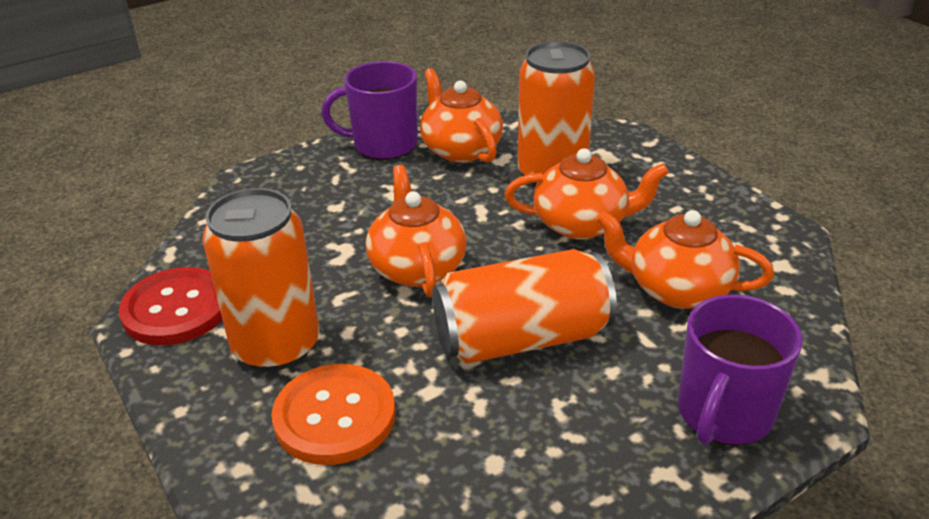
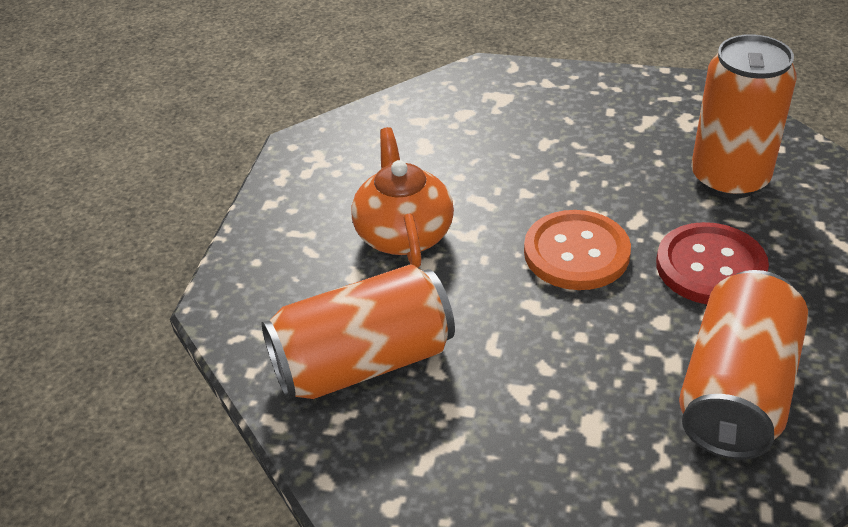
orange teapot: 4 -> 1
purple mug: 2 -> 0

